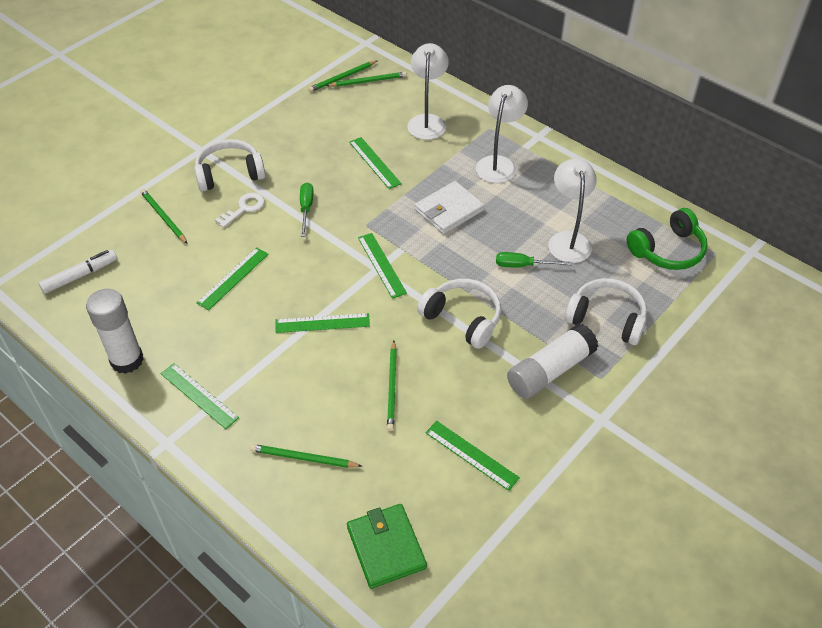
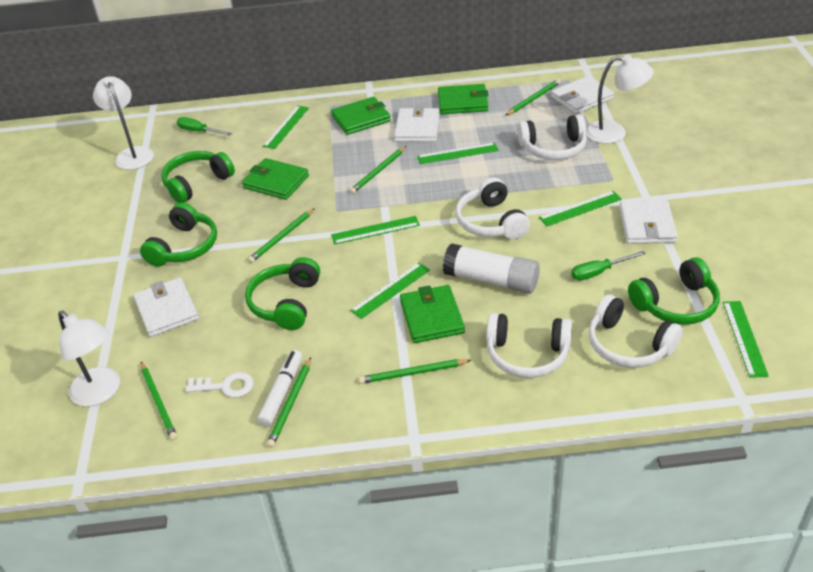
green headphones: 1 -> 4
green pencil: 5 -> 6
green wallet: 1 -> 4
white glue stick: 2 -> 1
white headphones: 3 -> 4
white wallet: 1 -> 4

